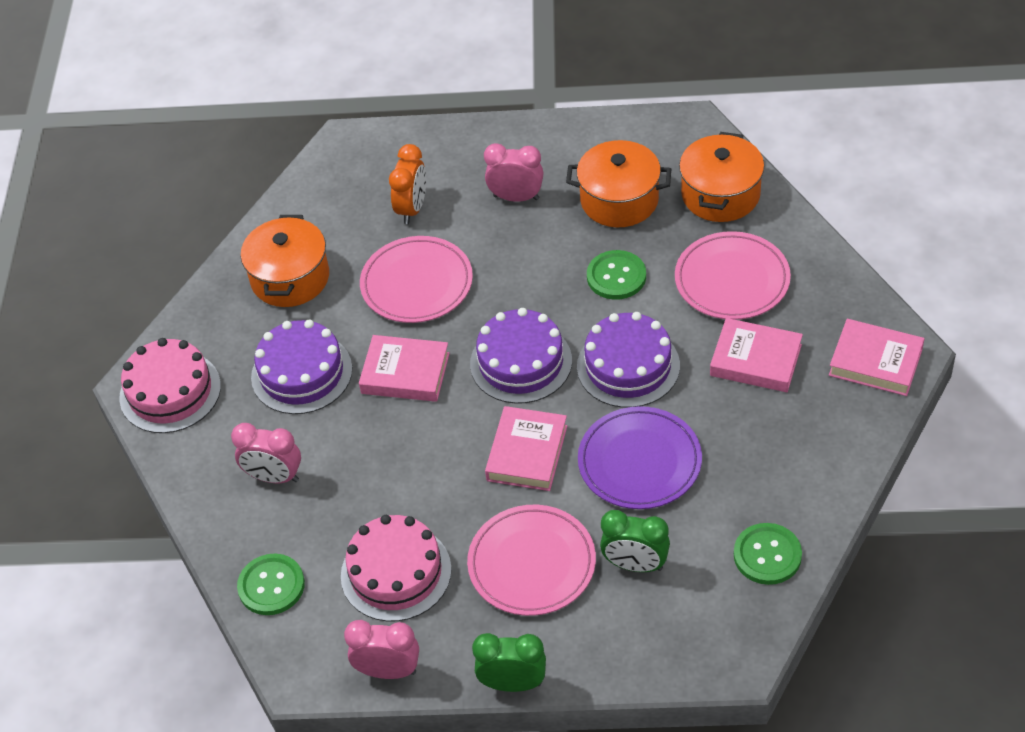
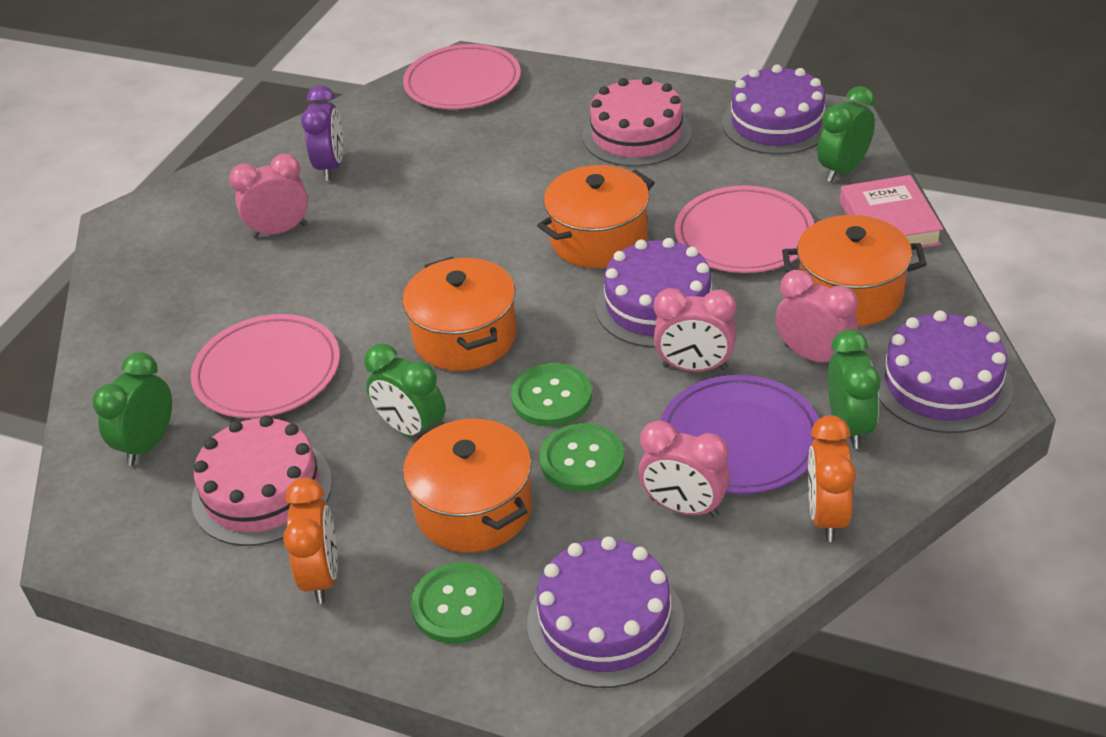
green clock: 2 -> 4
orange clock: 1 -> 2
orange pot: 3 -> 4
pink book: 4 -> 1
pink clock: 3 -> 4
purple cake: 3 -> 4
purple clock: 0 -> 1

